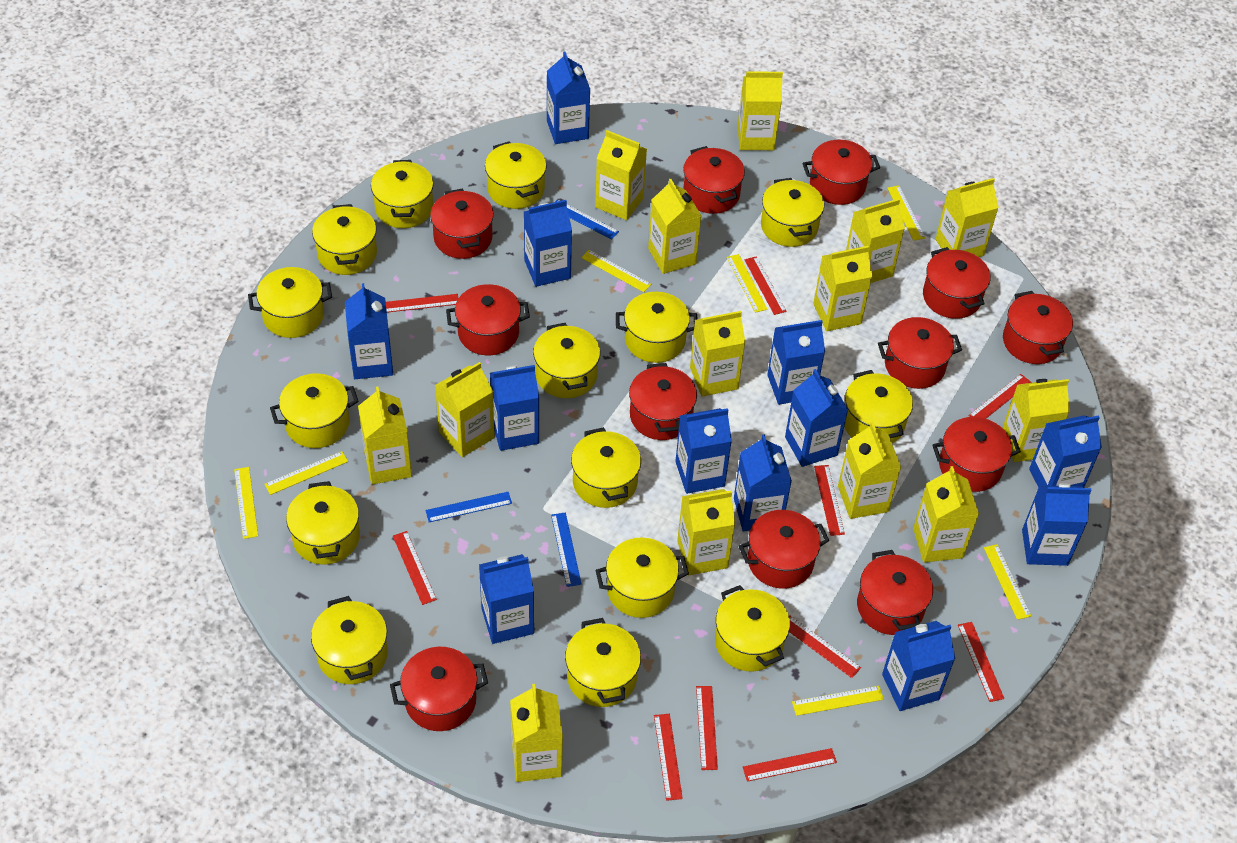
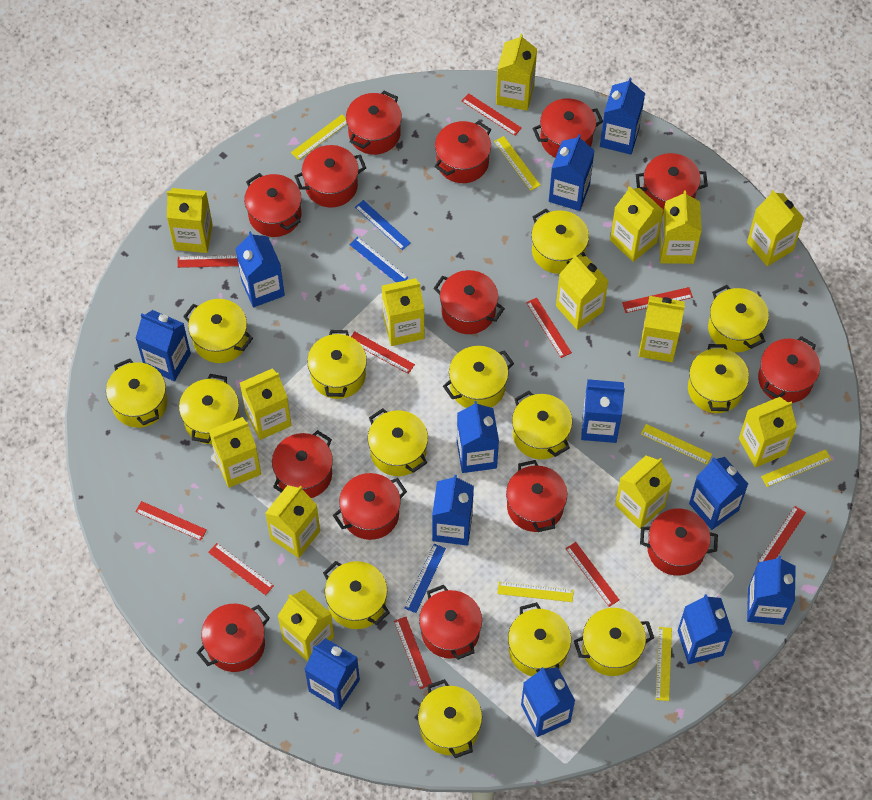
red pot: 12 -> 14
yellow pot: 15 -> 14
yellow ruler: 7 -> 6

